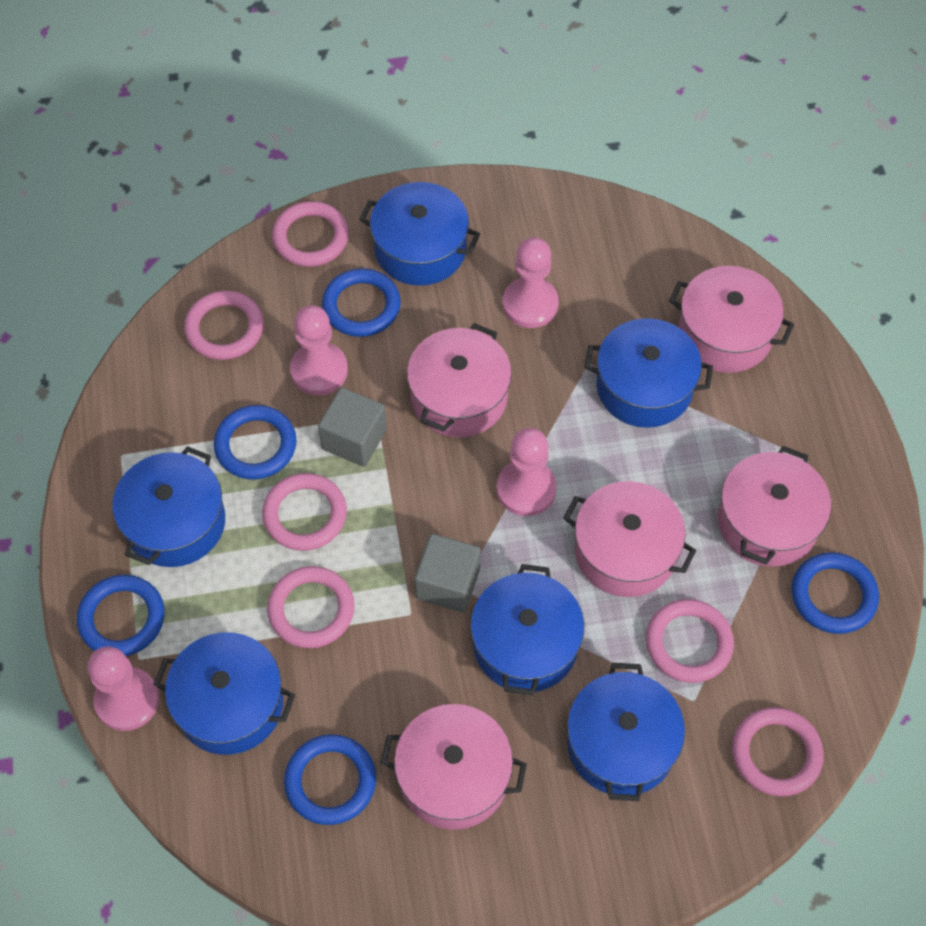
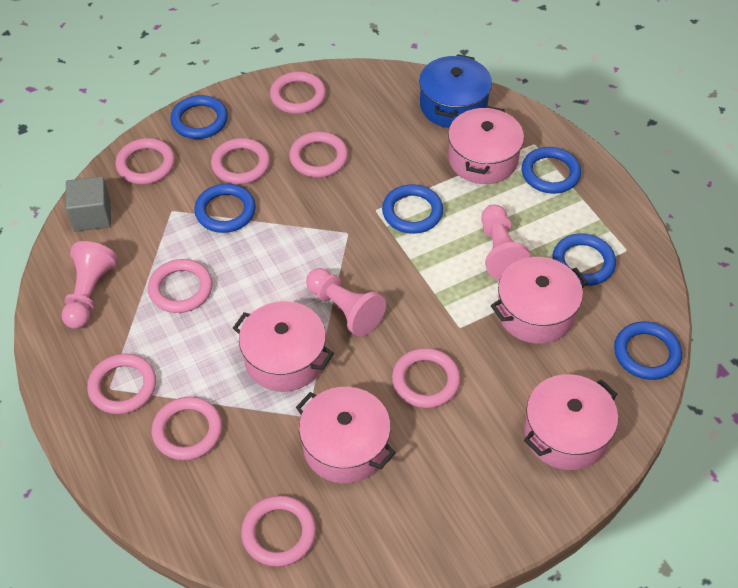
blue pot: 6 -> 1
blue ring: 5 -> 6
grey cube: 2 -> 1
pink pawn: 4 -> 3
pink ring: 6 -> 9

